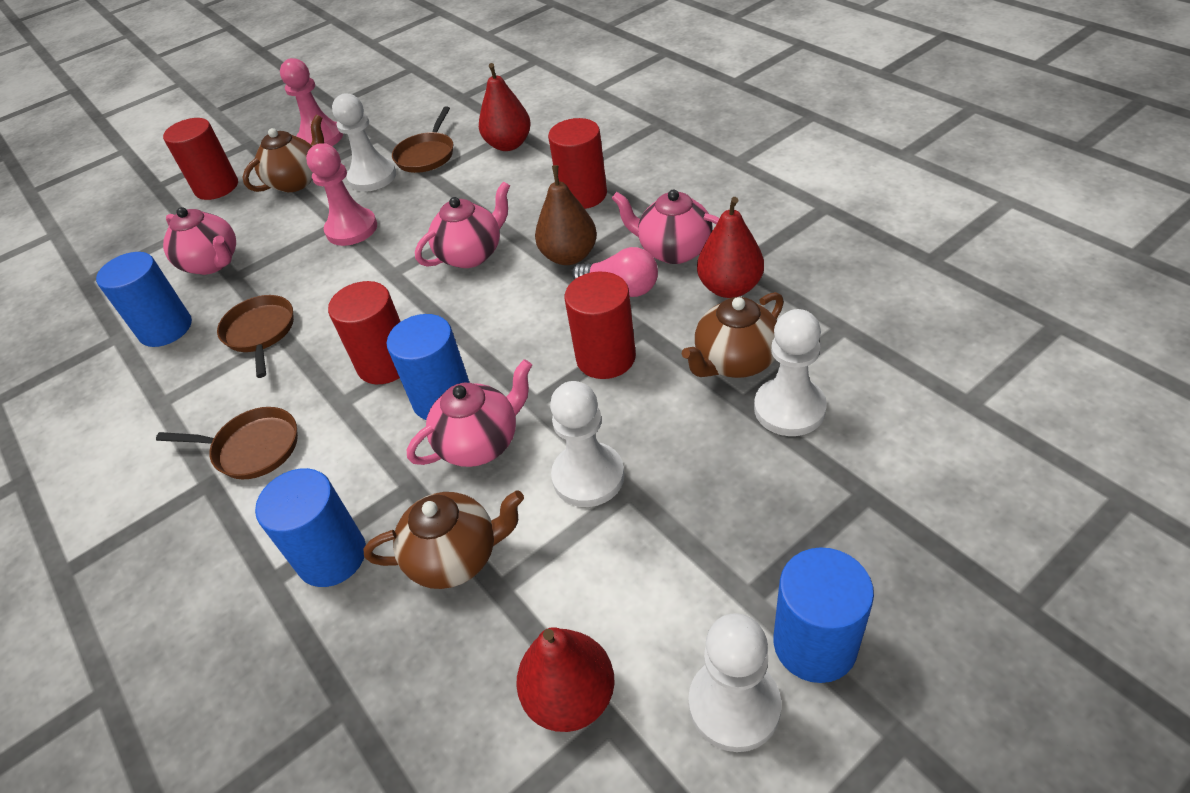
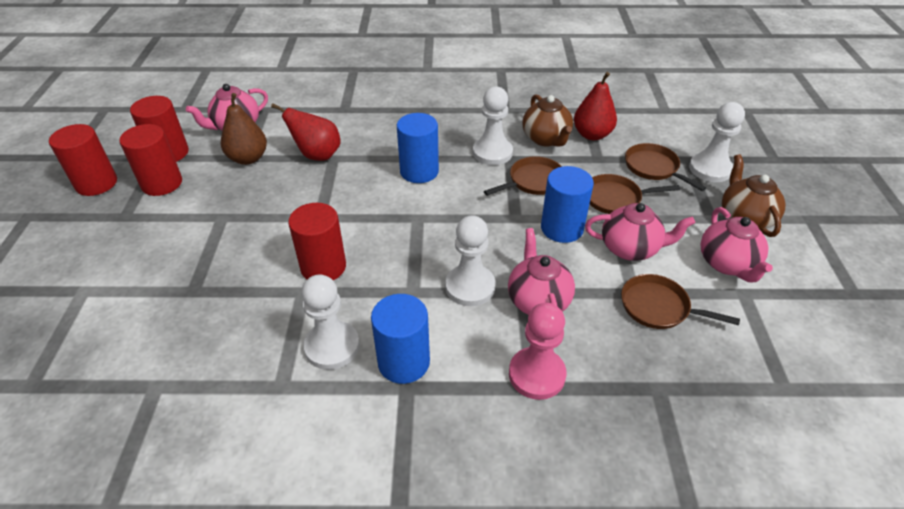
blue cylinder: 4 -> 3
brown pan: 3 -> 4
brown teapot: 3 -> 2
pink light bulb: 1 -> 0
pink pawn: 2 -> 1
red pear: 3 -> 2

